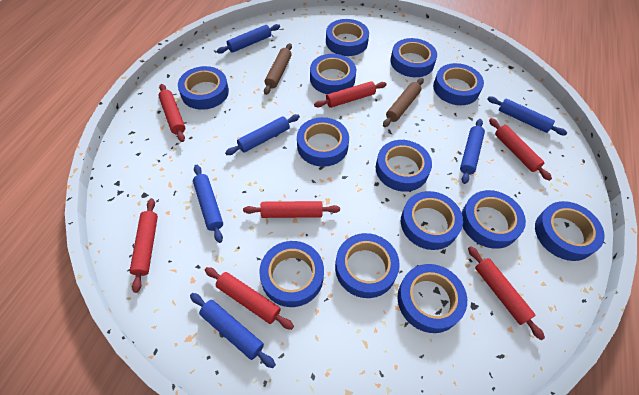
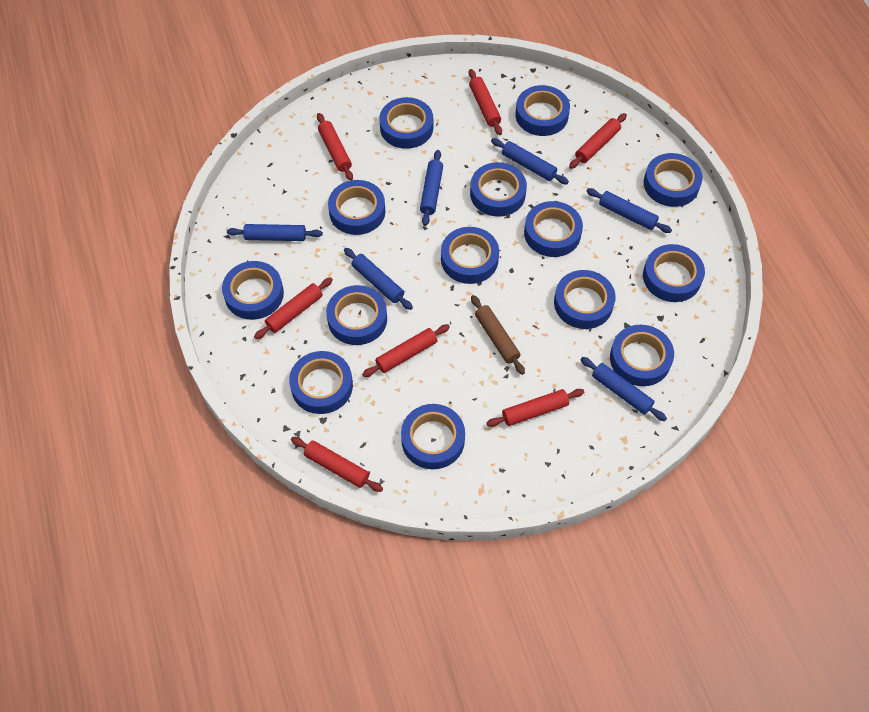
blue tape: 13 -> 14
brown rolling pin: 2 -> 1

